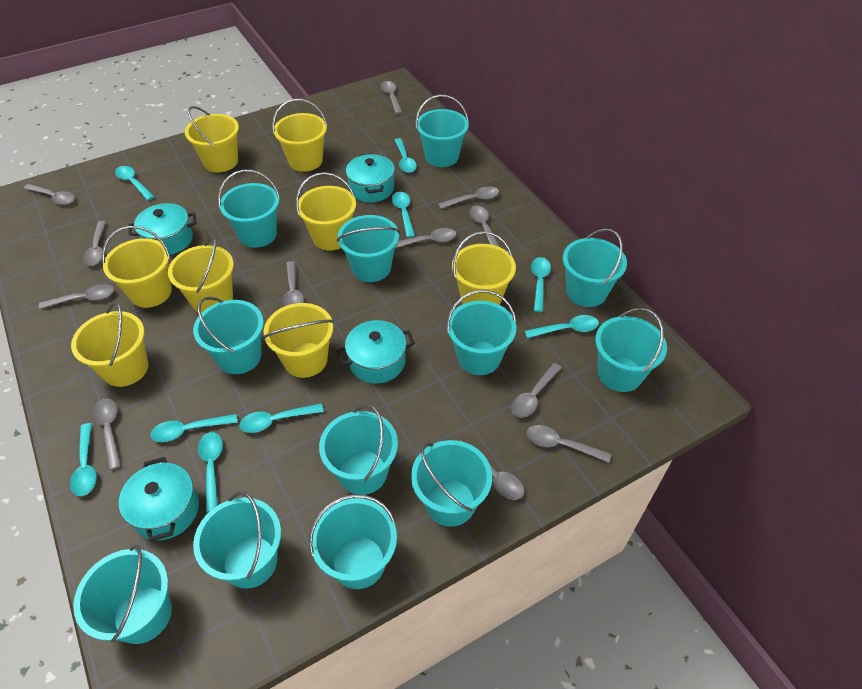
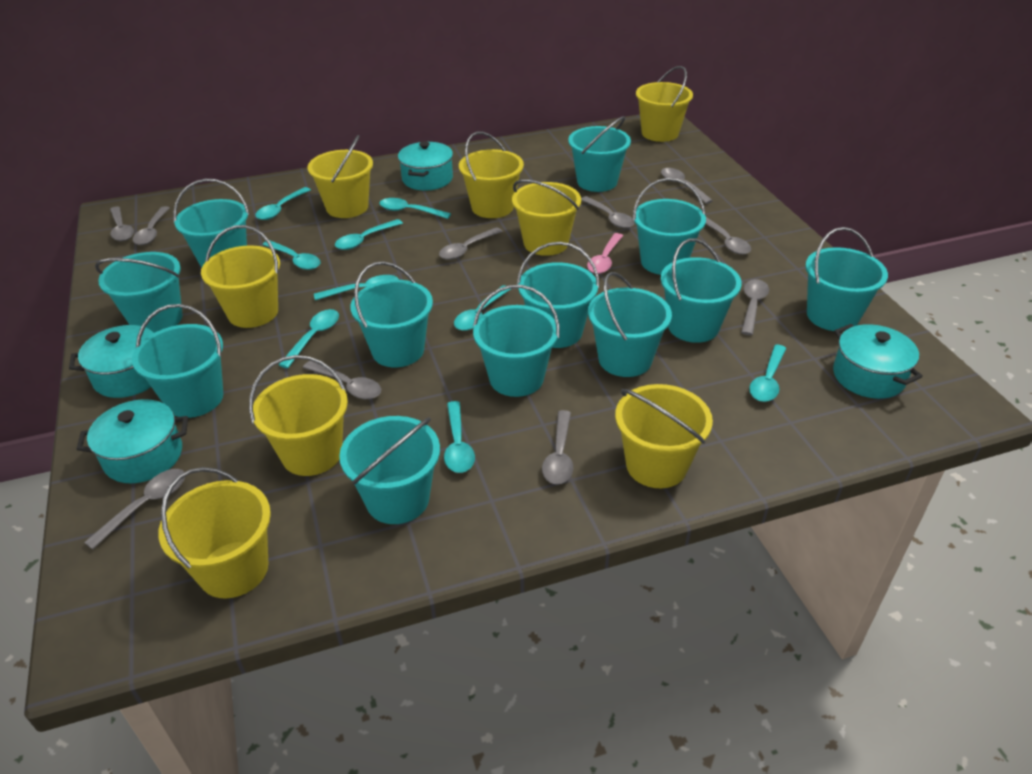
grey spoon: 12 -> 10
pink spoon: 0 -> 1

